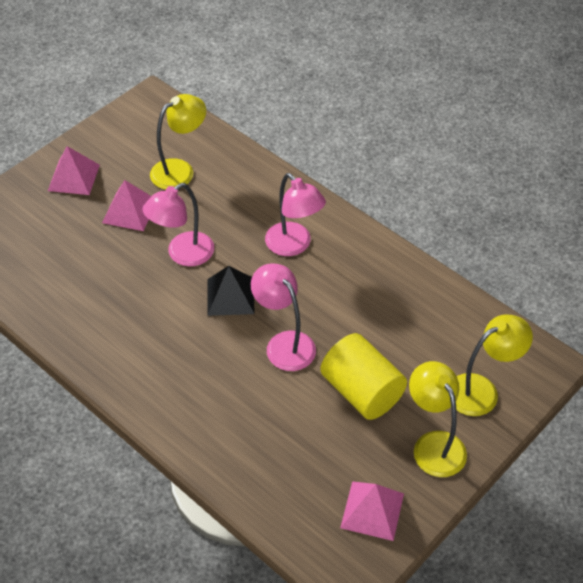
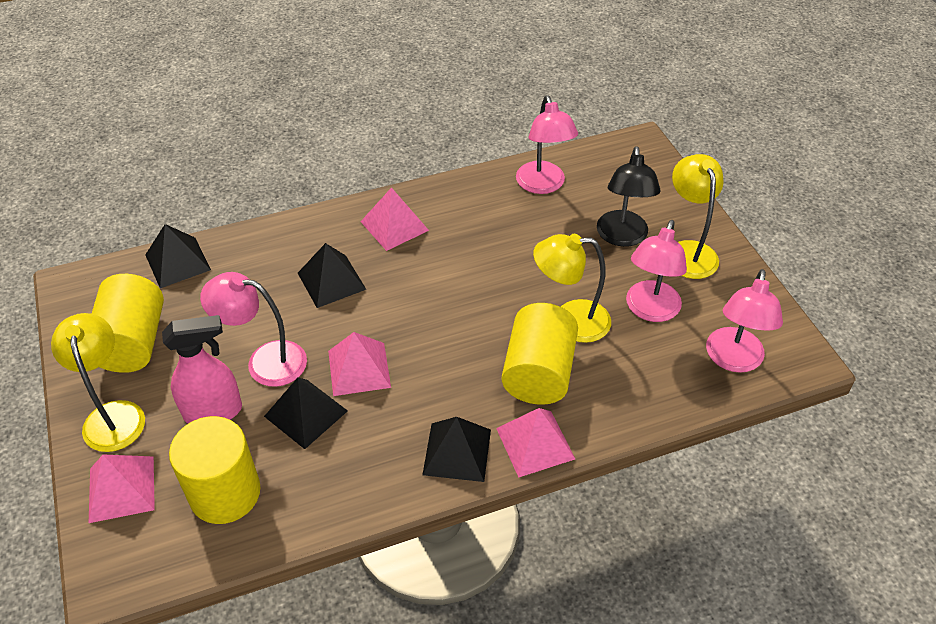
black lamp: 0 -> 1
black pyramid: 1 -> 4
pink lamp: 3 -> 4
pink pyramid: 3 -> 4
pink spray bottle: 0 -> 1
yellow cylinder: 1 -> 3

